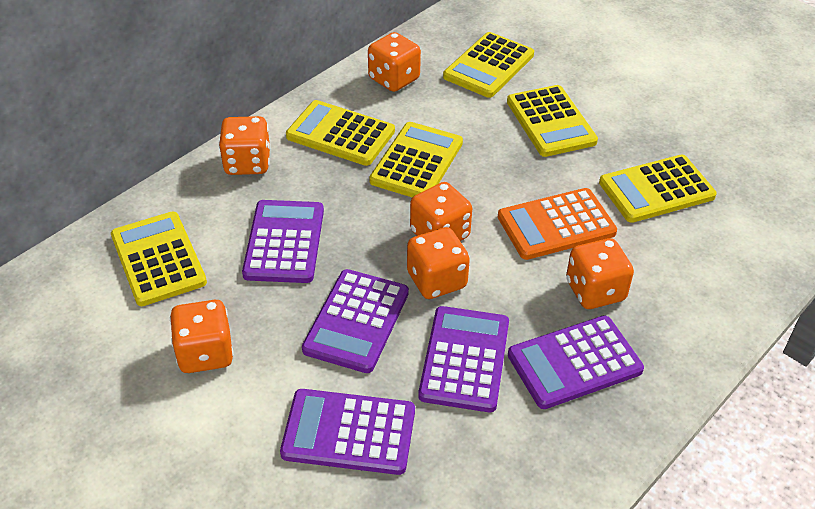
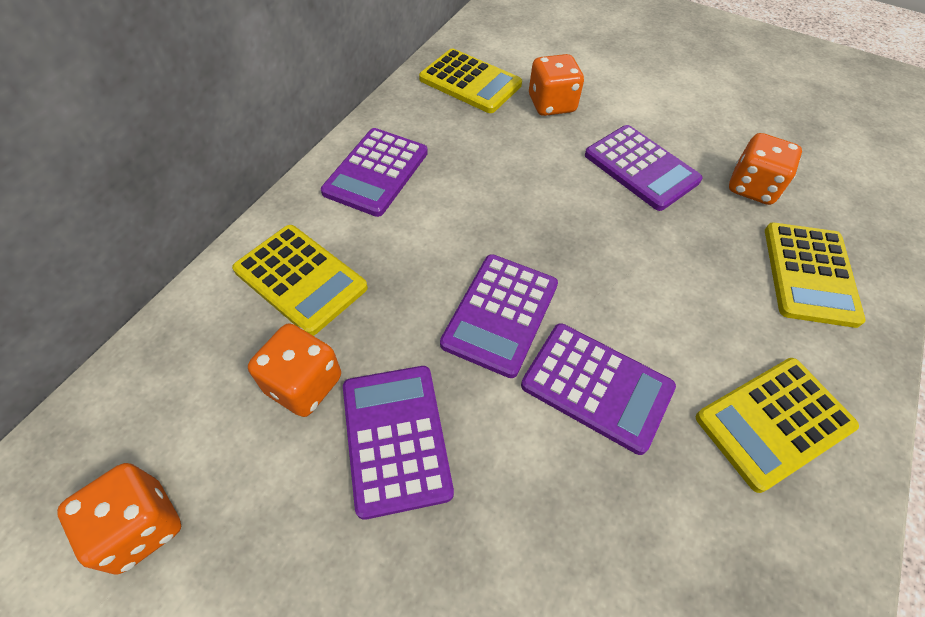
orange calculator: 1 -> 0
orange dice: 6 -> 4
yellow calculator: 6 -> 4

